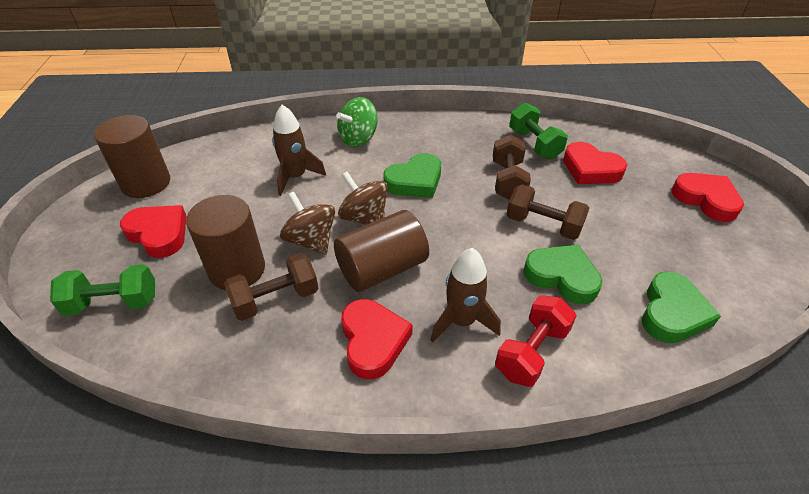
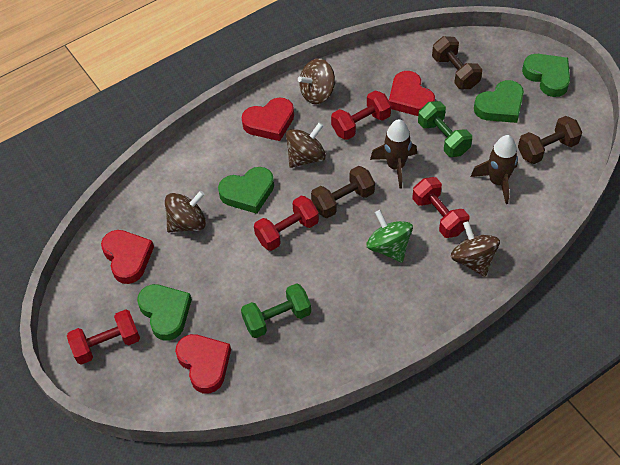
brown cylinder: 3 -> 0
brown spinning top: 2 -> 4
green heart: 3 -> 4
red dumbbell: 1 -> 4

